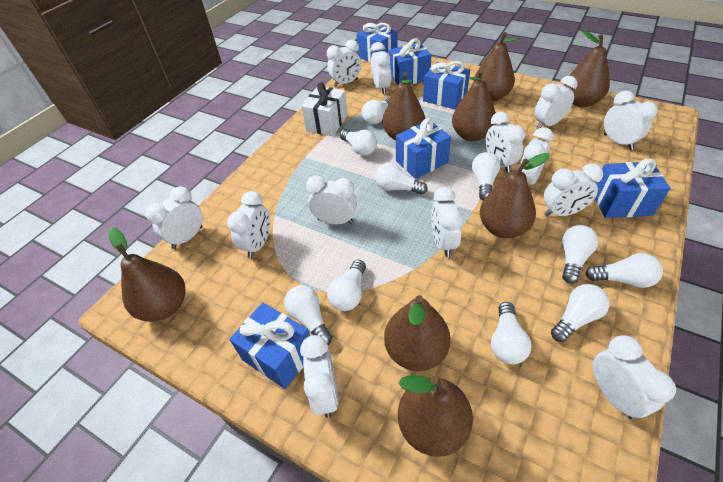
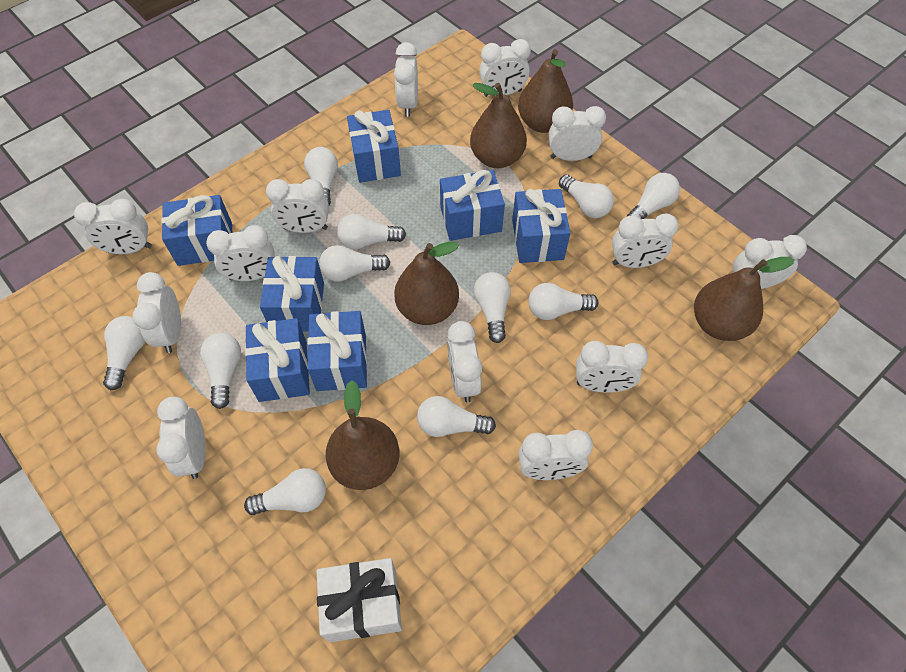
blue gift: 6 -> 7
brown pear: 8 -> 5
white light bulb: 10 -> 11

